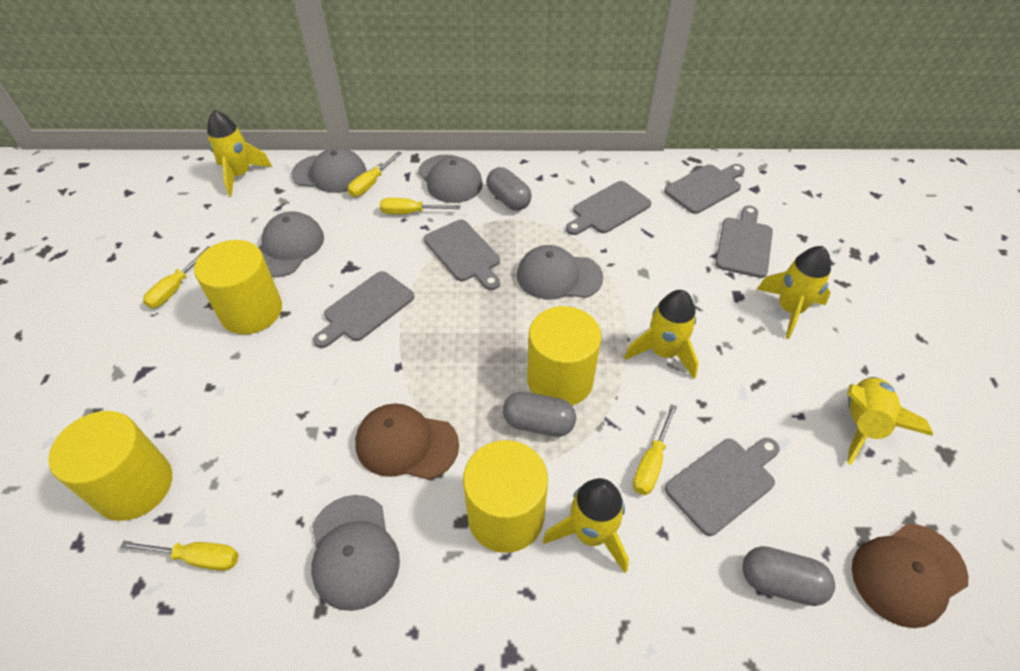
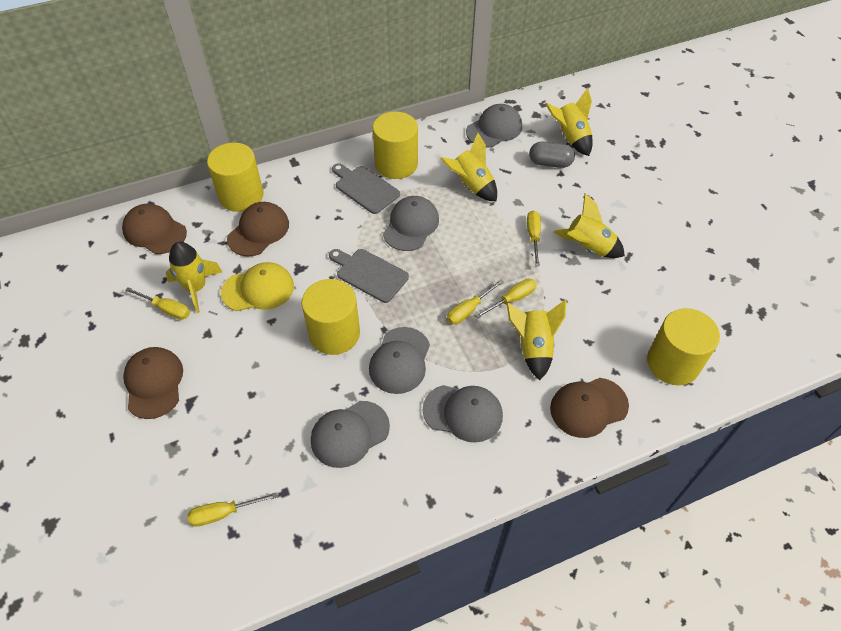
brown cap: 2 -> 4
grey capsule: 3 -> 1
grey cutting board: 6 -> 2
yellow cap: 0 -> 1

